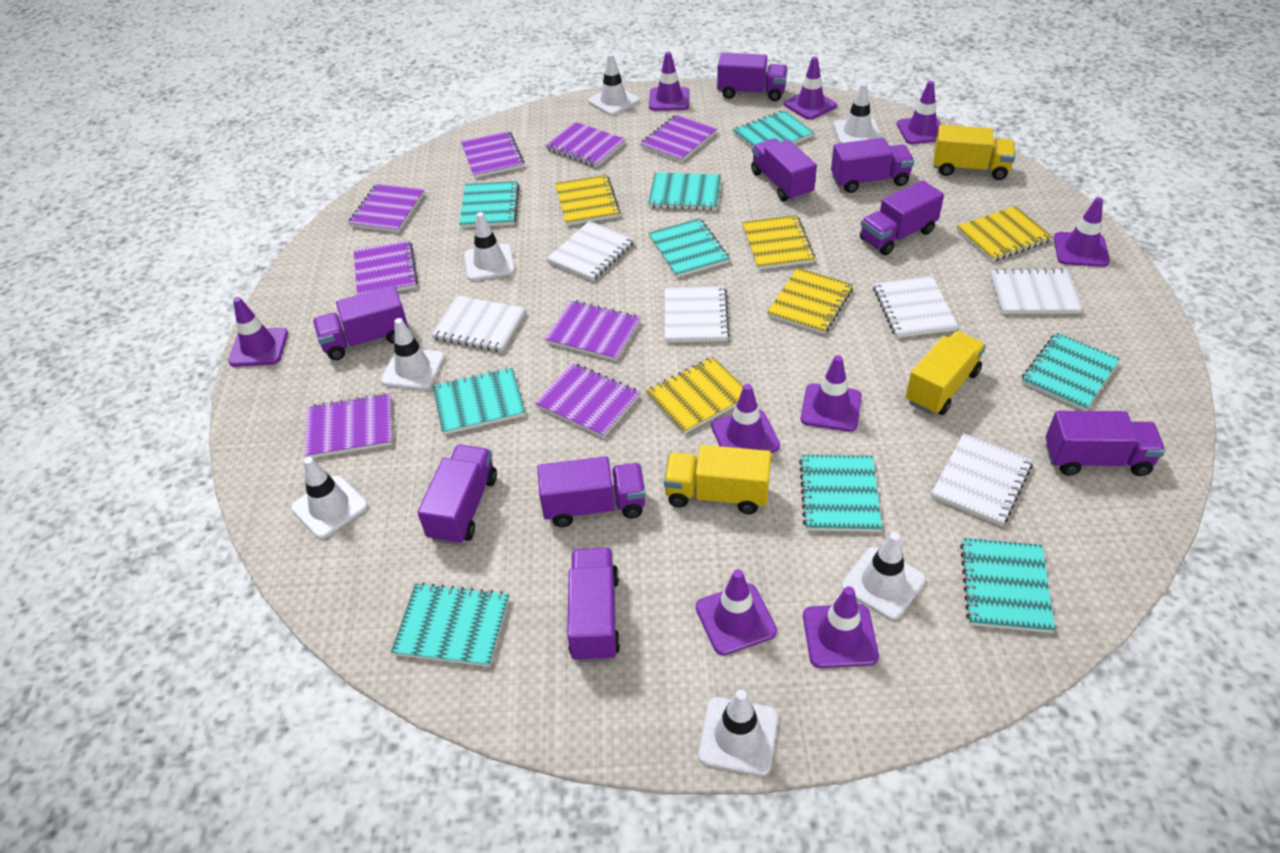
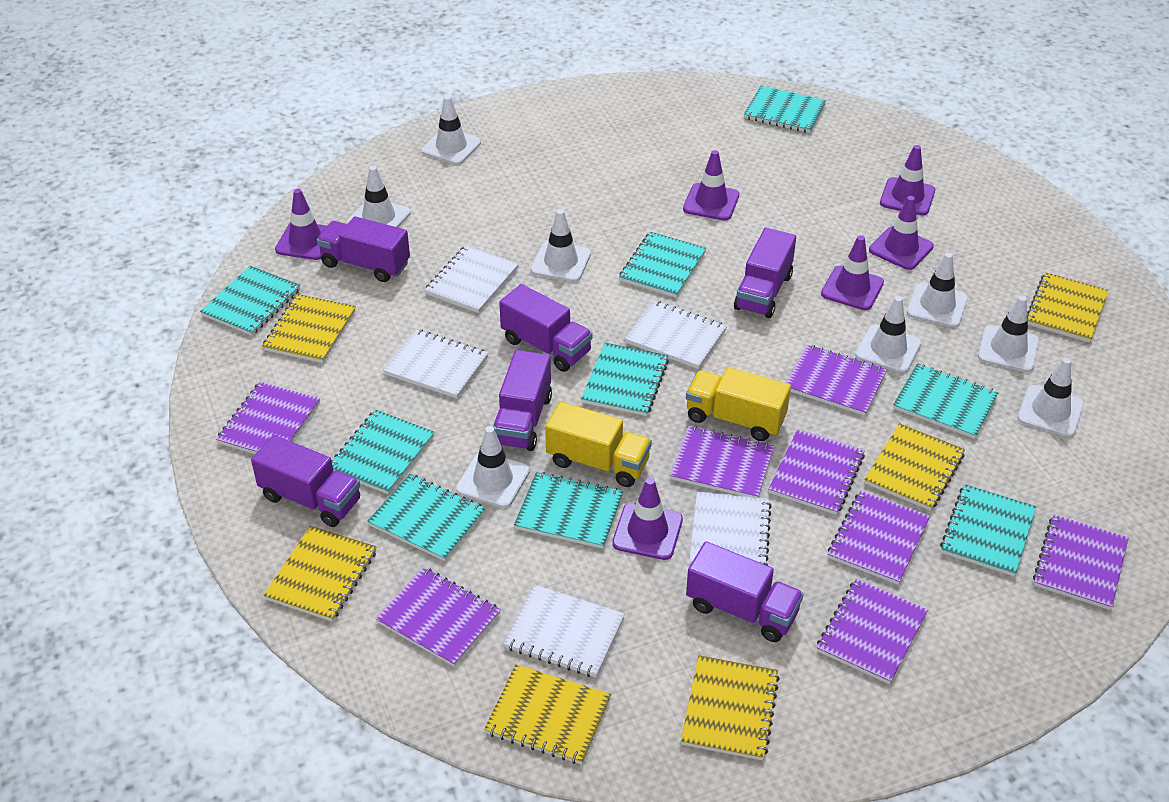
purple traffic cone: 9 -> 6
purple truck: 9 -> 6
white notebook: 6 -> 5
white traffic cone: 7 -> 8
yellow notebook: 5 -> 6
yellow truck: 3 -> 2

